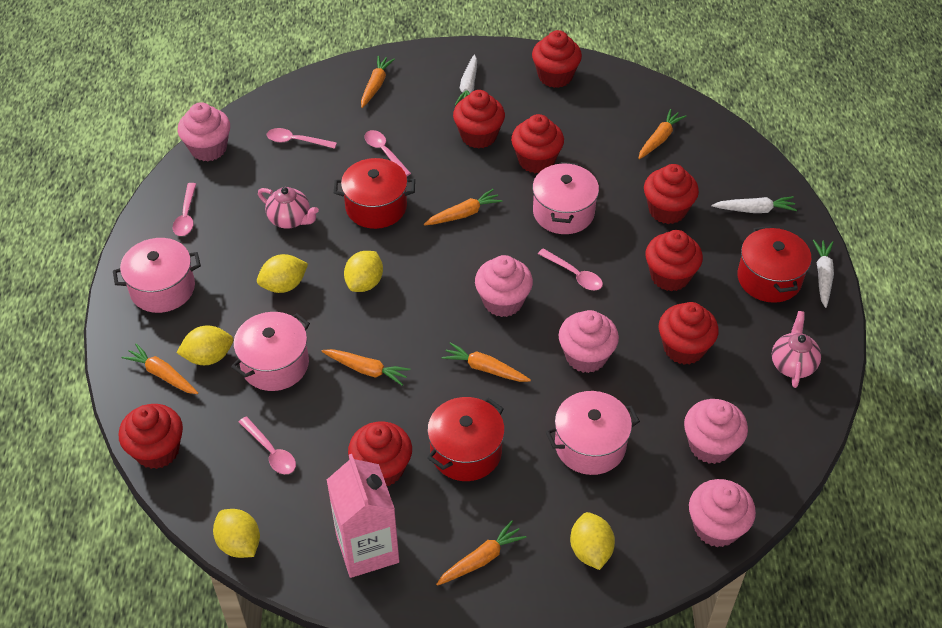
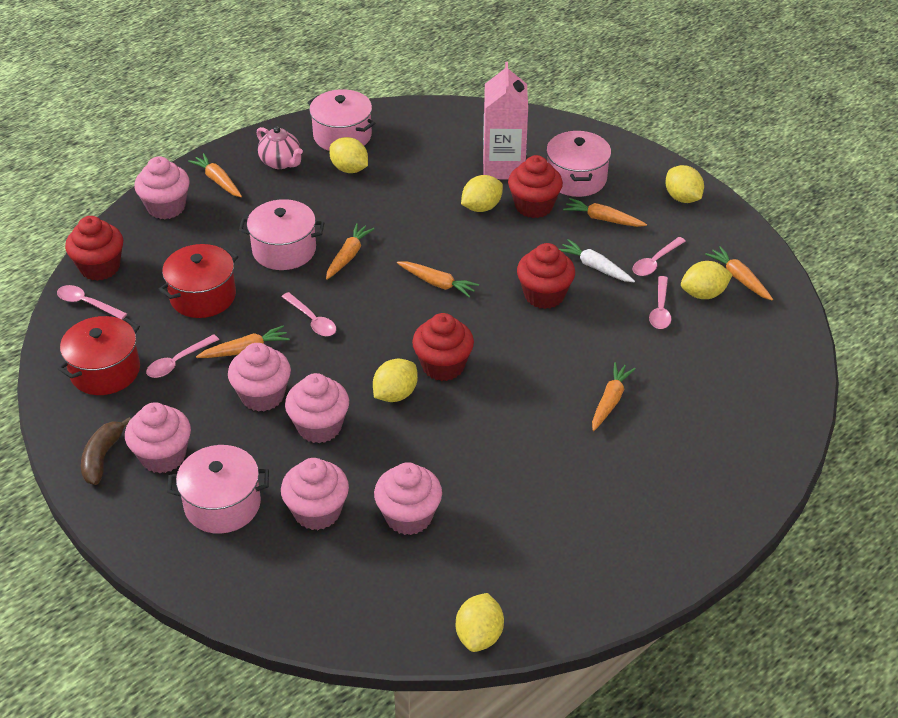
brown banana: 0 -> 1
pink cupcake: 5 -> 6
pink teapot: 2 -> 1
red cupcake: 8 -> 4
red pot: 3 -> 2
white carrot: 3 -> 1
yellow lemon: 5 -> 6

